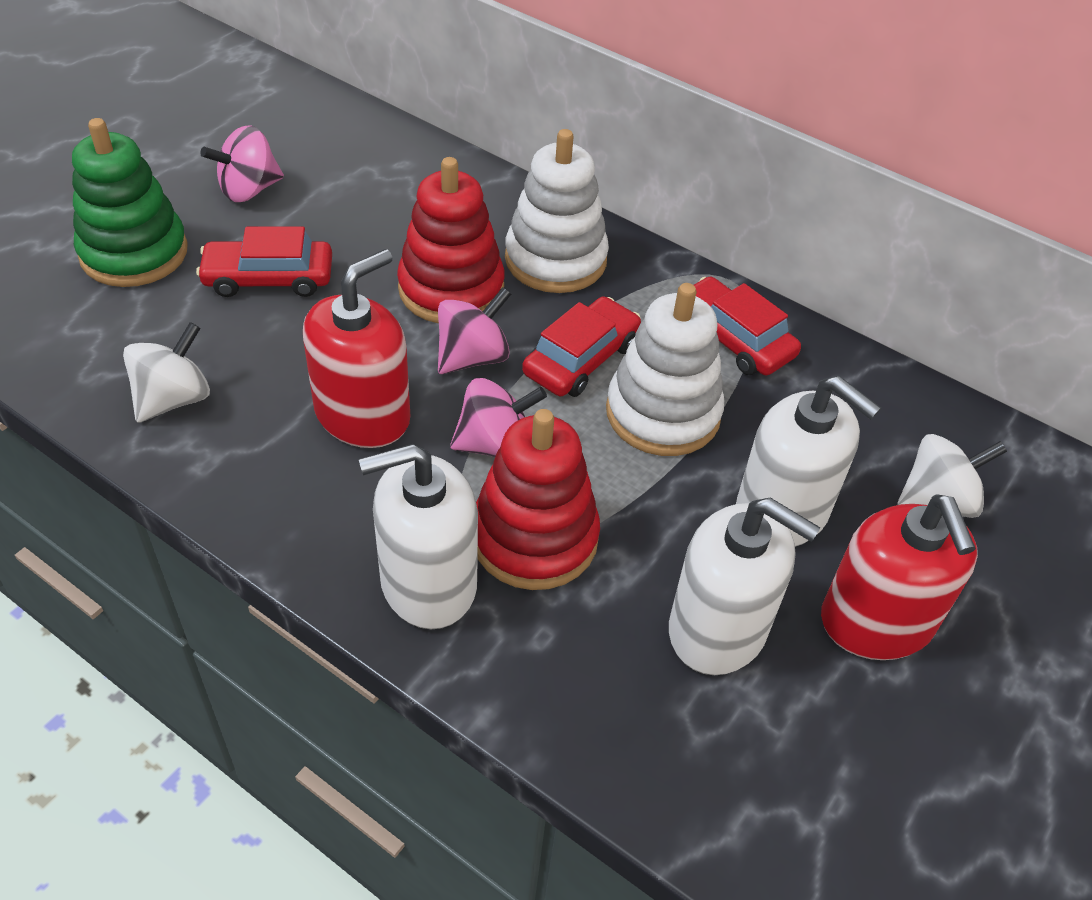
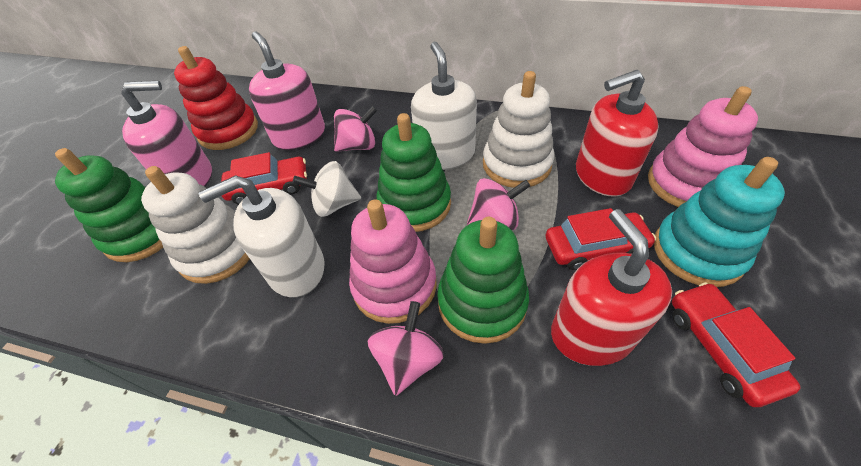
green stacking toy: 1 -> 3
pink soap dispenser: 0 -> 2
pink stacking toy: 0 -> 2
red stacking toy: 2 -> 1
turquoise stacking toy: 0 -> 1
white soap dispenser: 3 -> 2
white spinning top: 2 -> 1

